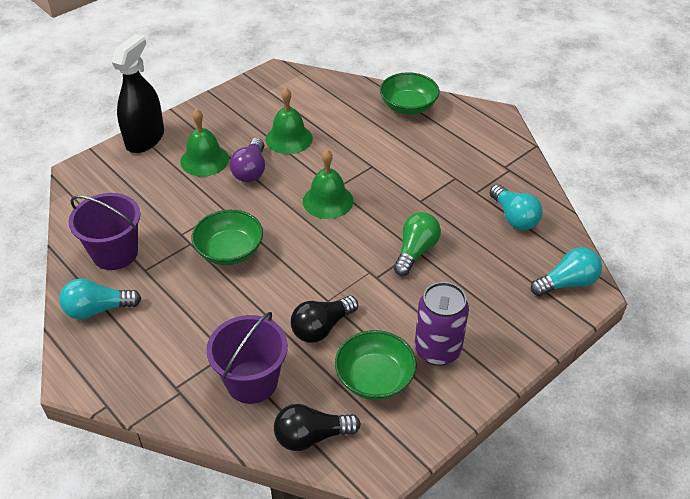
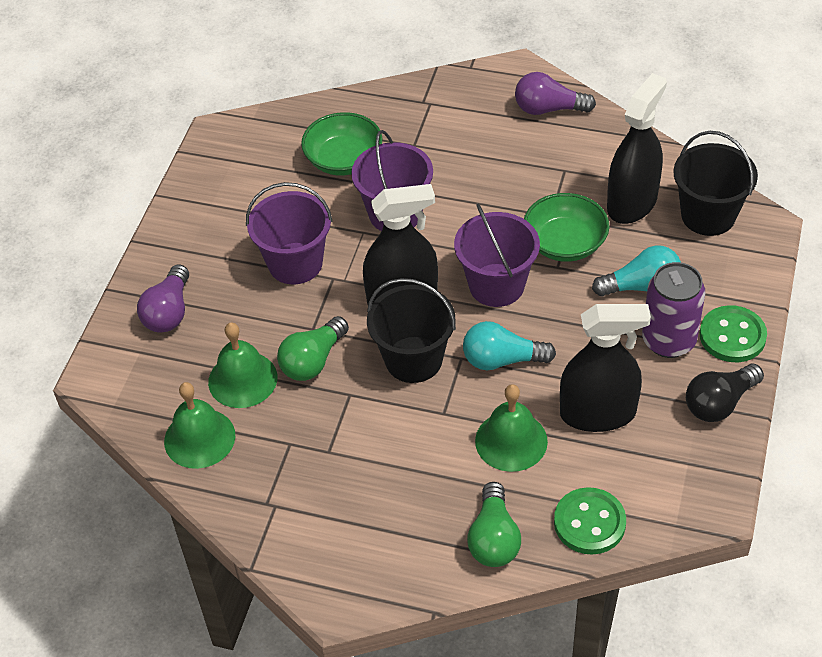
black bucket: 0 -> 2
black light bulb: 2 -> 1
black spray bottle: 1 -> 3
green bowl: 3 -> 2
green button: 0 -> 2
green light bulb: 1 -> 2
purple bucket: 2 -> 3
purple light bulb: 1 -> 2
turquoise light bulb: 3 -> 2

